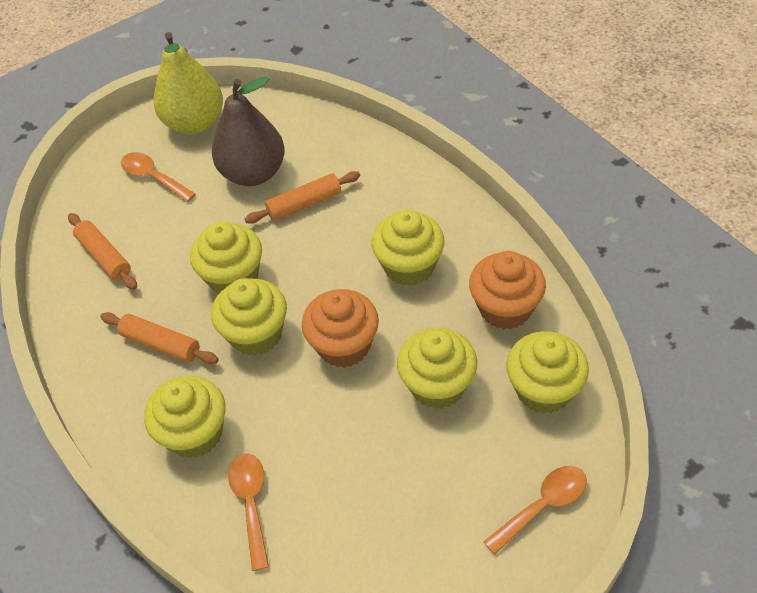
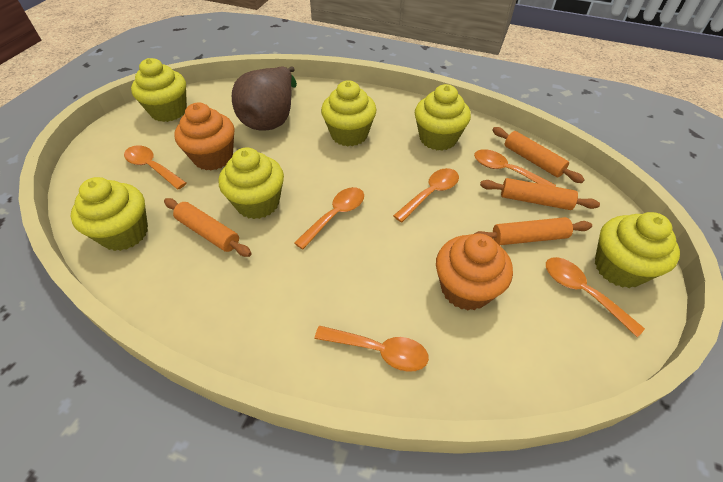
orange rolling pin: 3 -> 4
orange spoon: 3 -> 6
yellow pear: 1 -> 0

